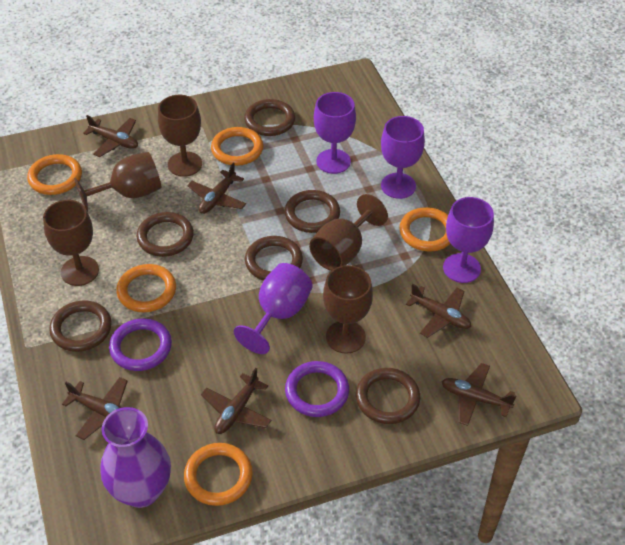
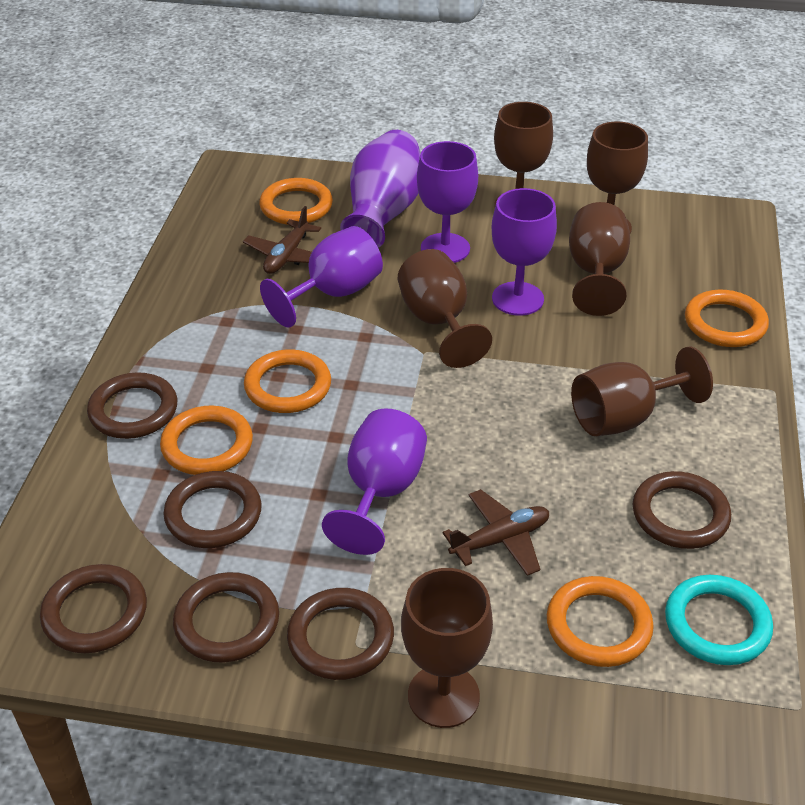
brown goblet: 5 -> 6
brown plane: 6 -> 2
purple ring: 2 -> 0
turquoise ring: 0 -> 1

